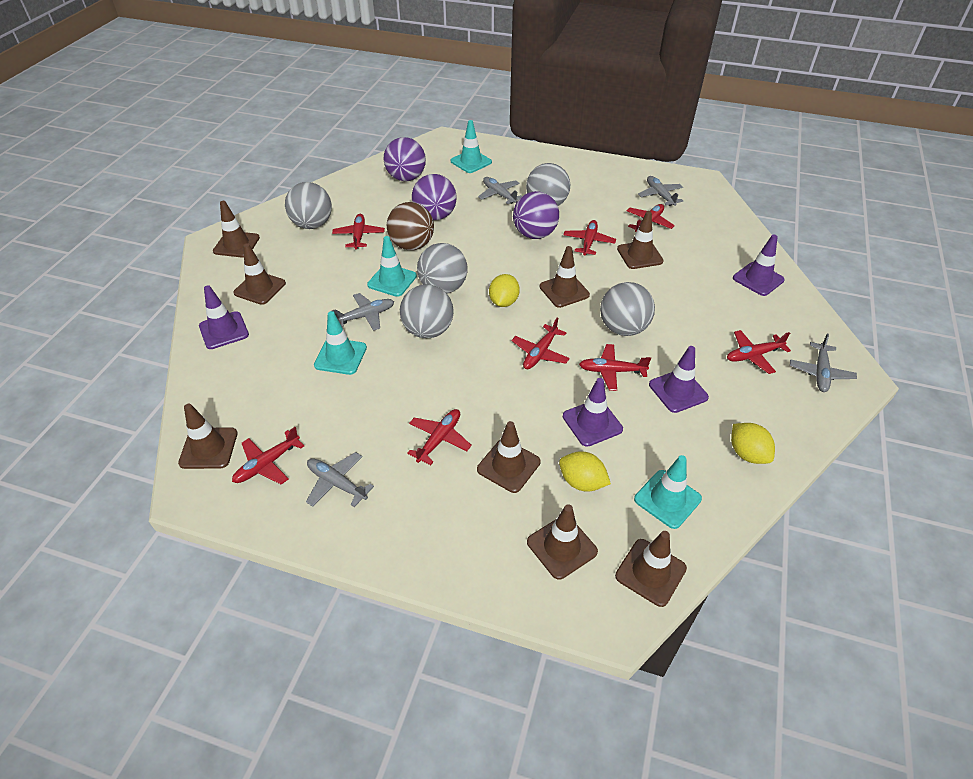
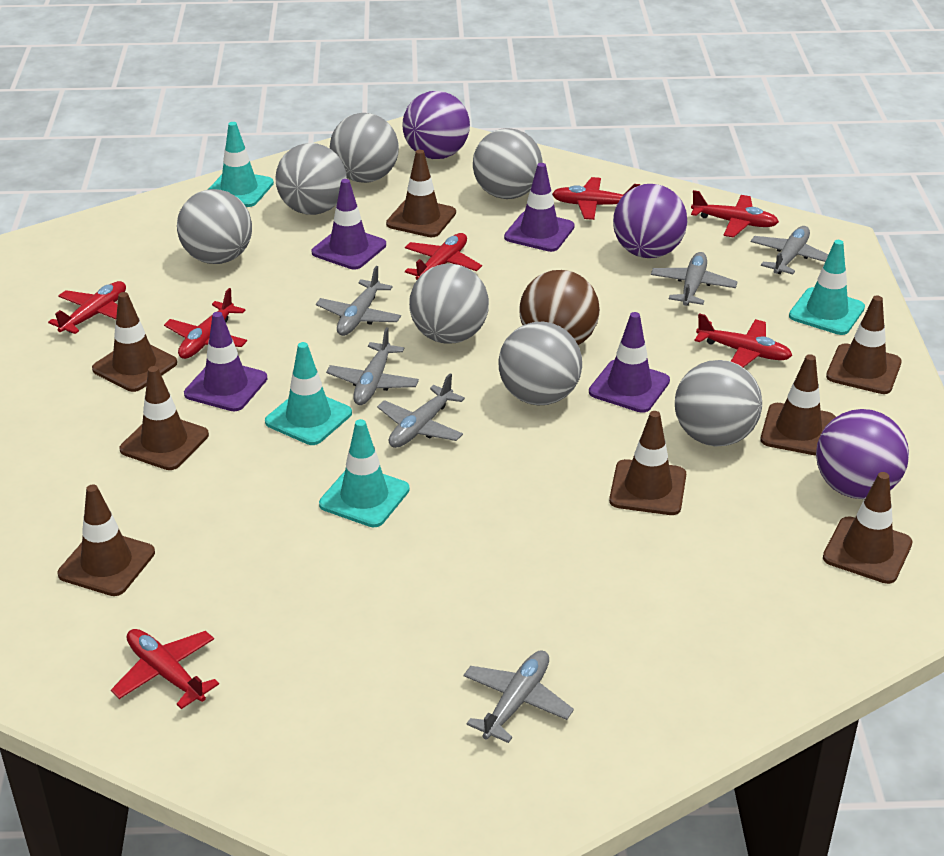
grey ball: 5 -> 7
grey plane: 5 -> 6
red plane: 8 -> 7
yellow lemon: 3 -> 0

